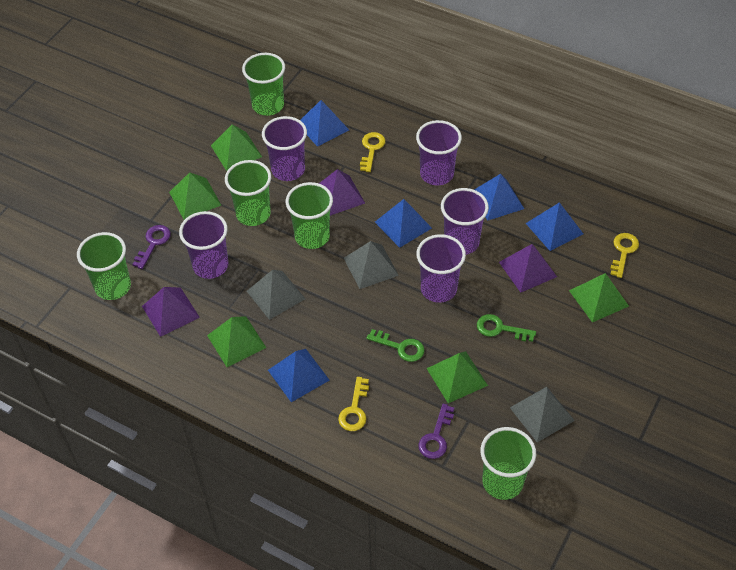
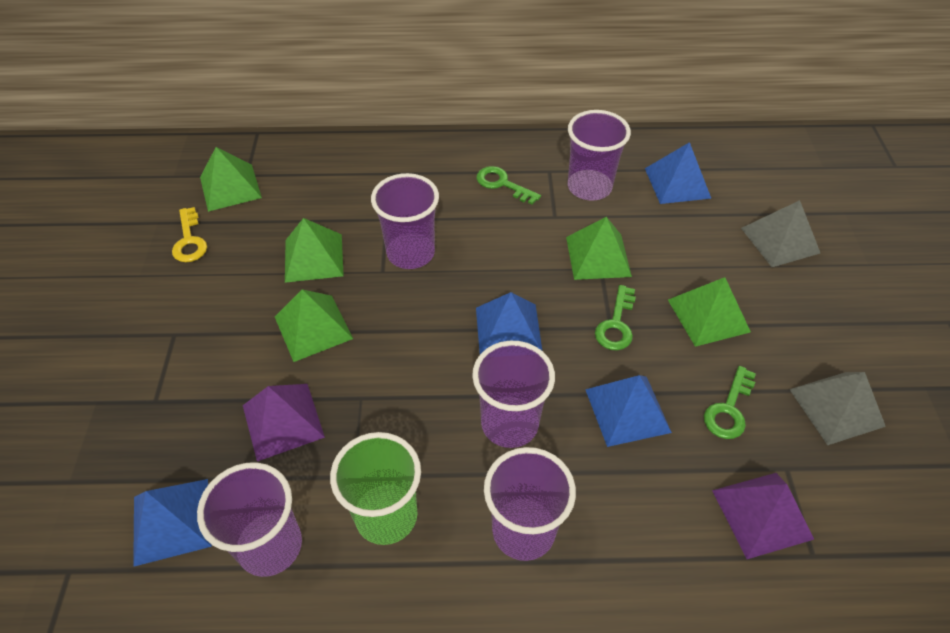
blue pyramid: 5 -> 4
green cup: 5 -> 1
green key: 2 -> 3
grey pyramid: 3 -> 2
purple key: 2 -> 0
purple pyramid: 3 -> 2
yellow key: 3 -> 1

